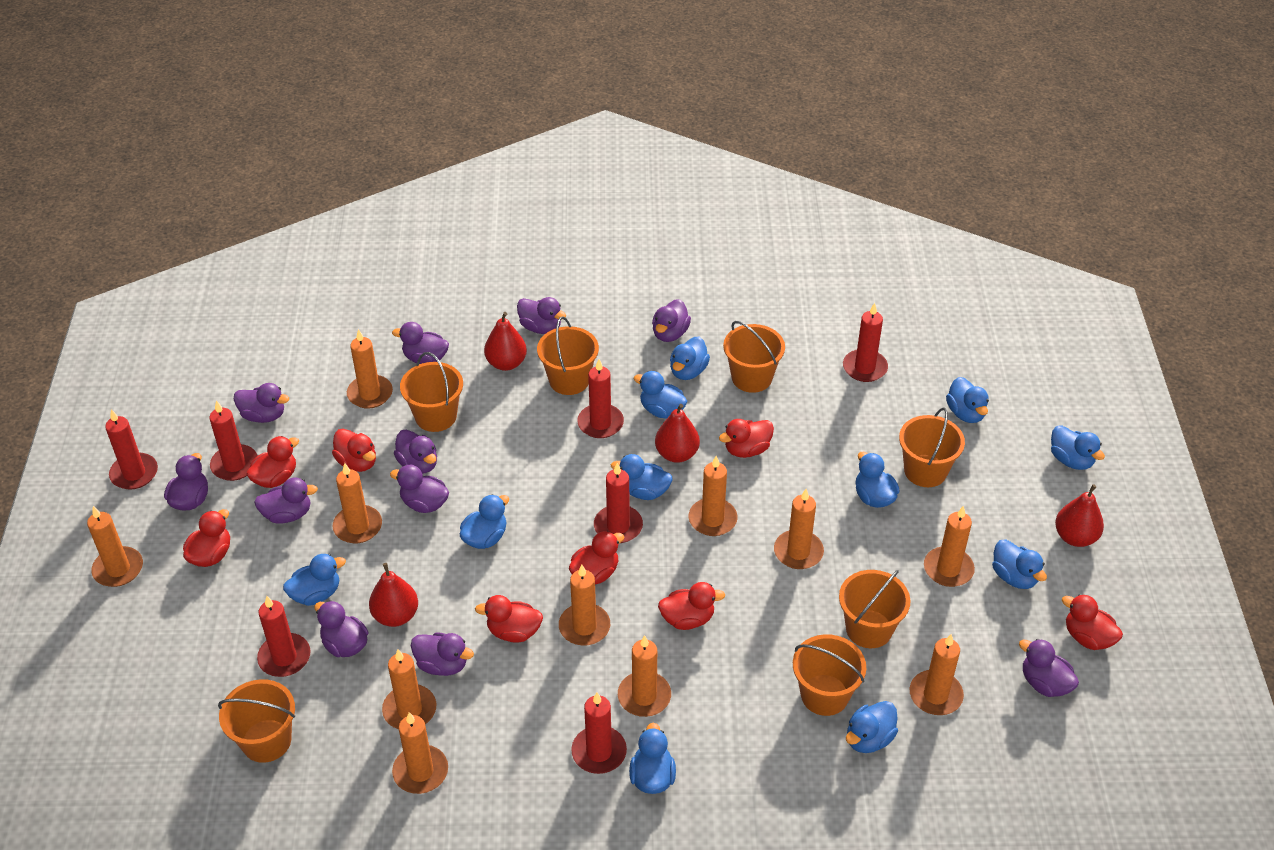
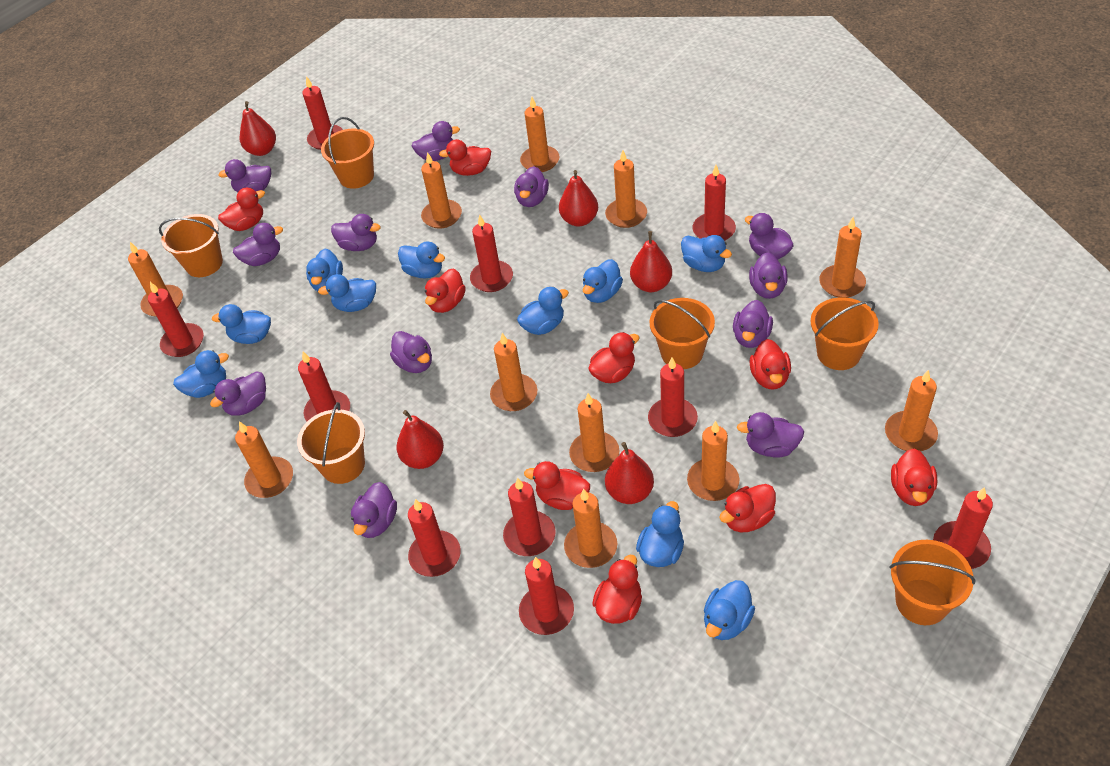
blue duck: 11 -> 10
orange bucket: 7 -> 6
purple duck: 11 -> 12
red candle: 7 -> 10
red duck: 8 -> 9
red pear: 4 -> 5

